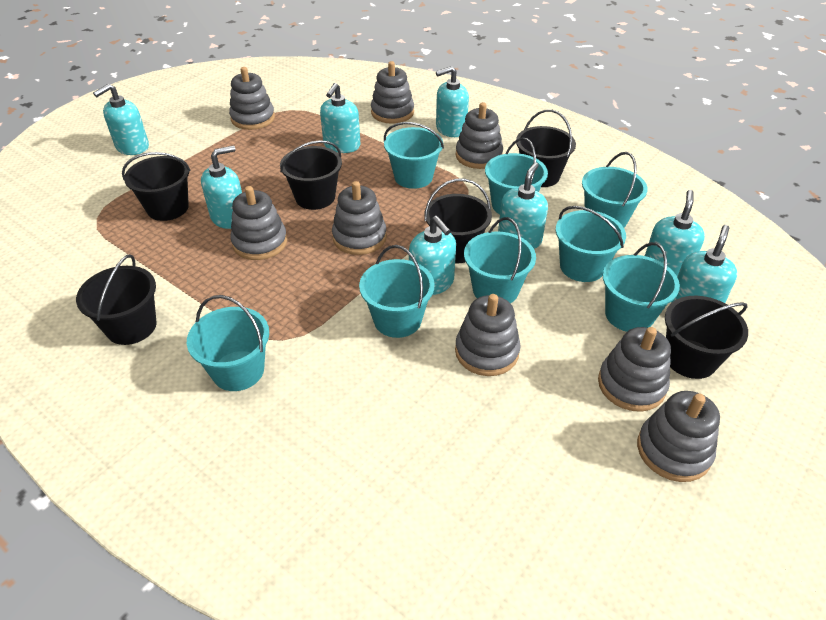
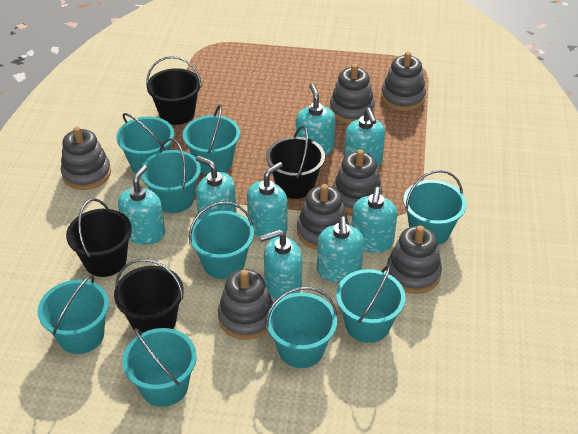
black bucket: 6 -> 4
grey stacking toy: 8 -> 7
turquoise bucket: 8 -> 9

